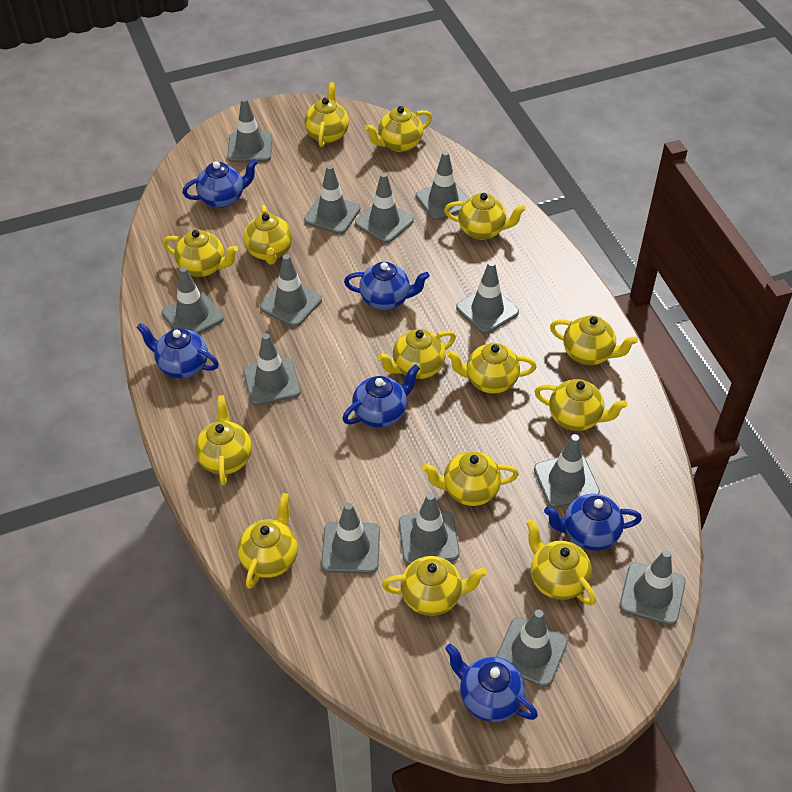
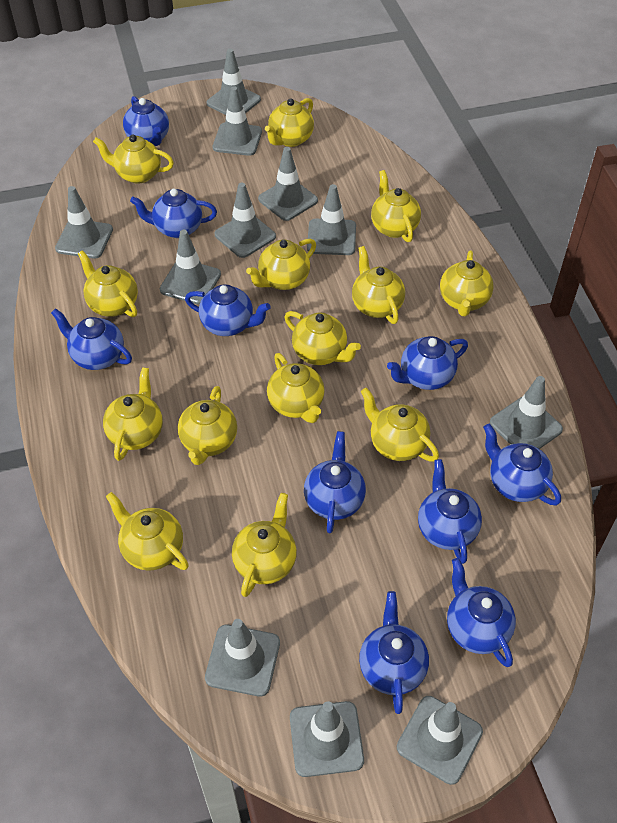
blue teapot: 6 -> 10
grey traffic cone: 13 -> 11

